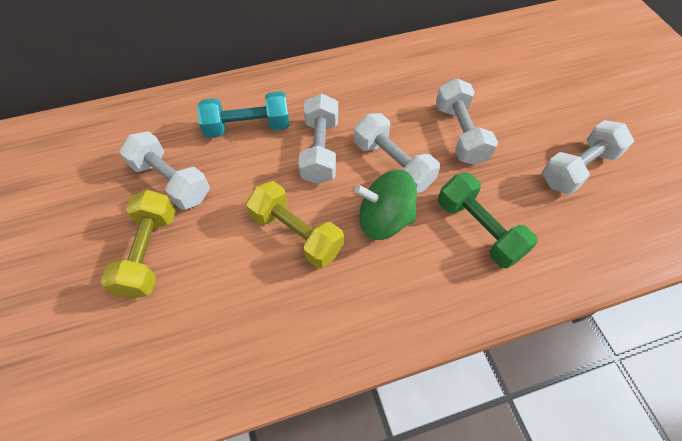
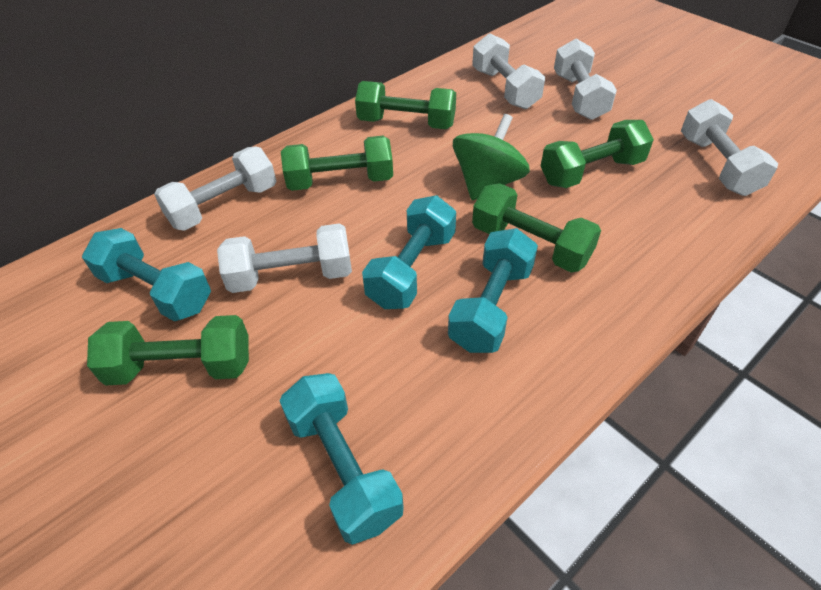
green dumbbell: 1 -> 5
turquoise dumbbell: 1 -> 4
yellow dumbbell: 2 -> 0

